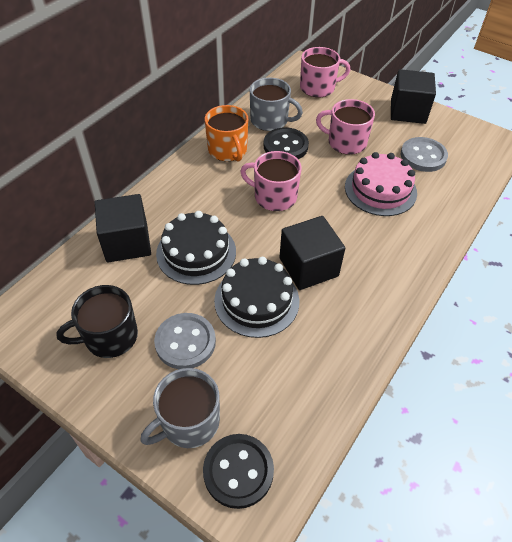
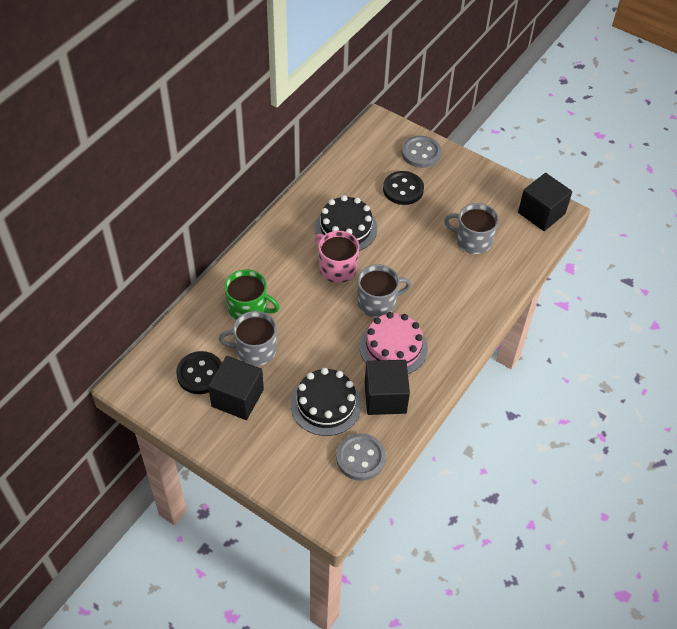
black mug: 1 -> 0
green mug: 0 -> 1
grey mug: 2 -> 3
orange mug: 1 -> 0
pink mug: 3 -> 1

